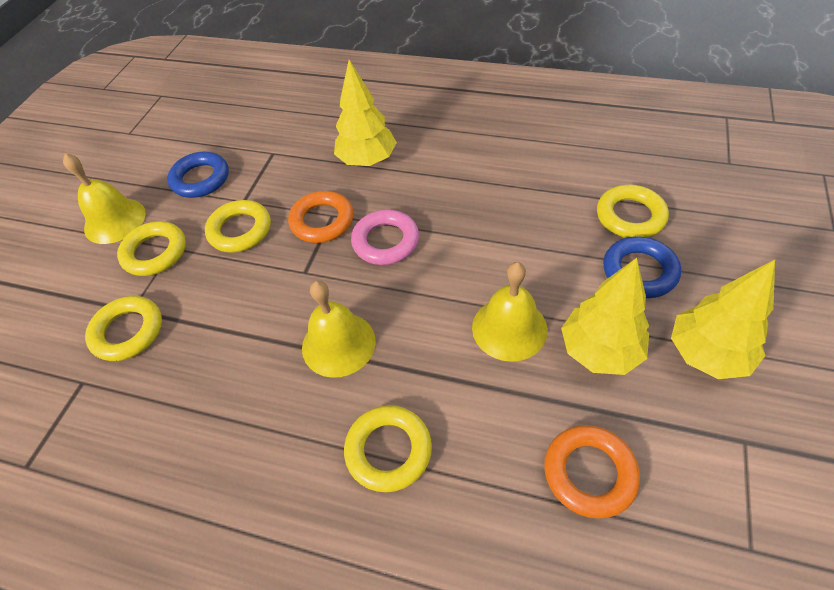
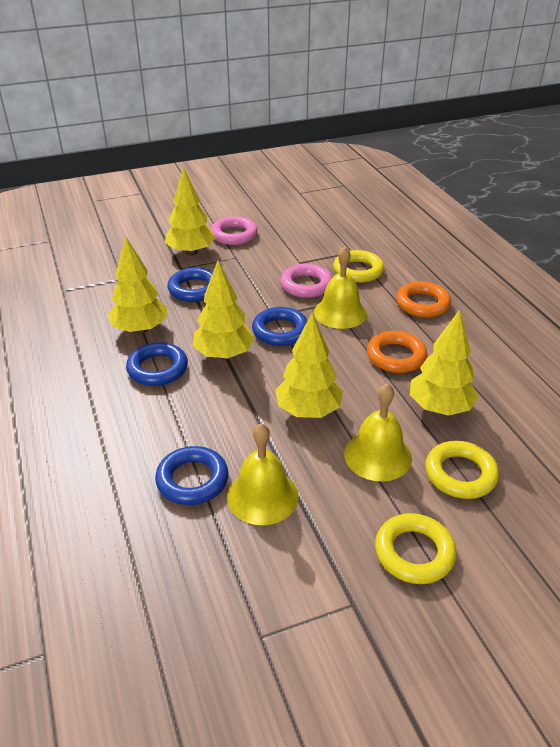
blue ring: 2 -> 4
pink ring: 1 -> 2
yellow ring: 5 -> 3
yellow tree: 3 -> 5

